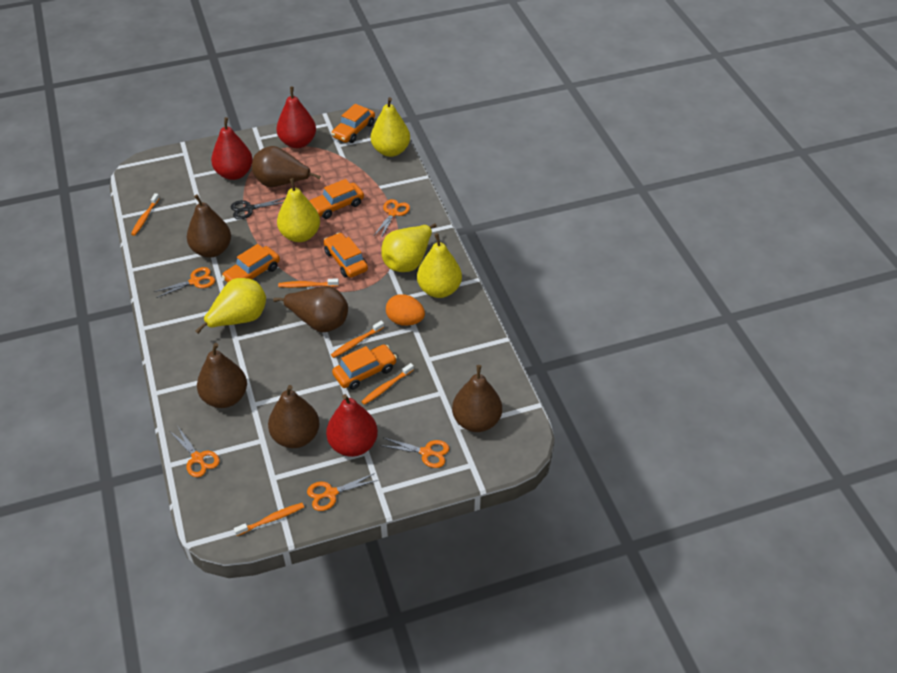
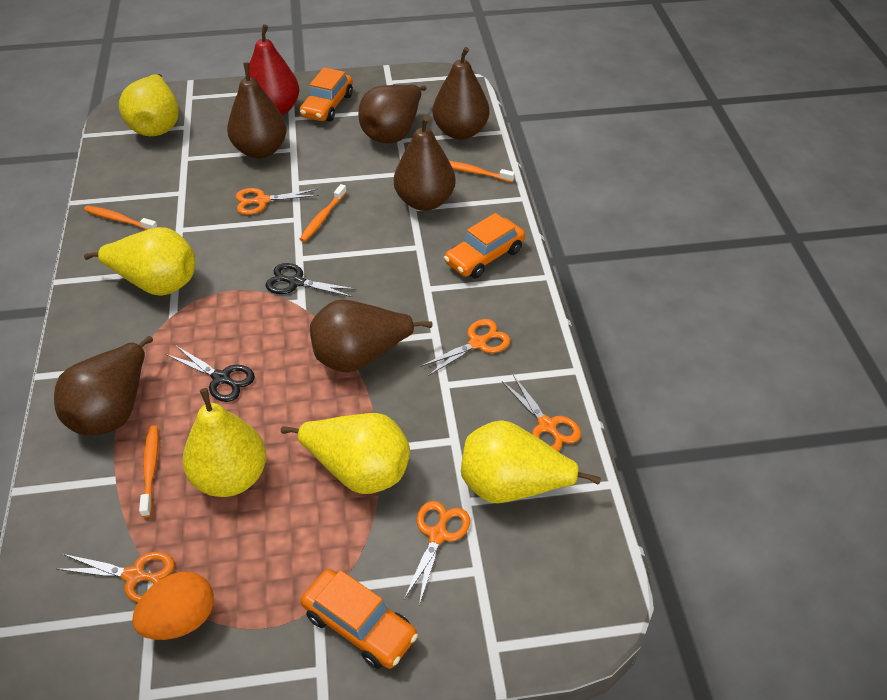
black scissors: 1 -> 2
orange car: 5 -> 3
orange toothbrush: 5 -> 4
red pear: 3 -> 1

